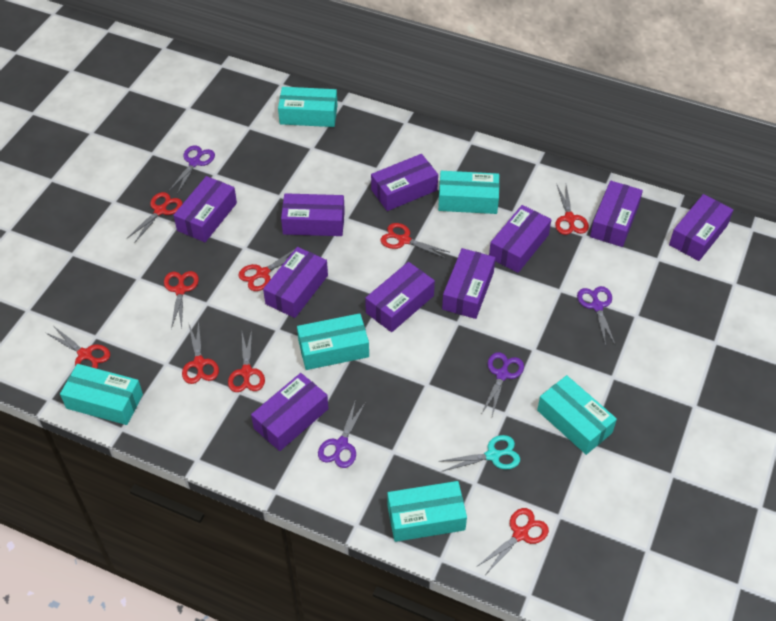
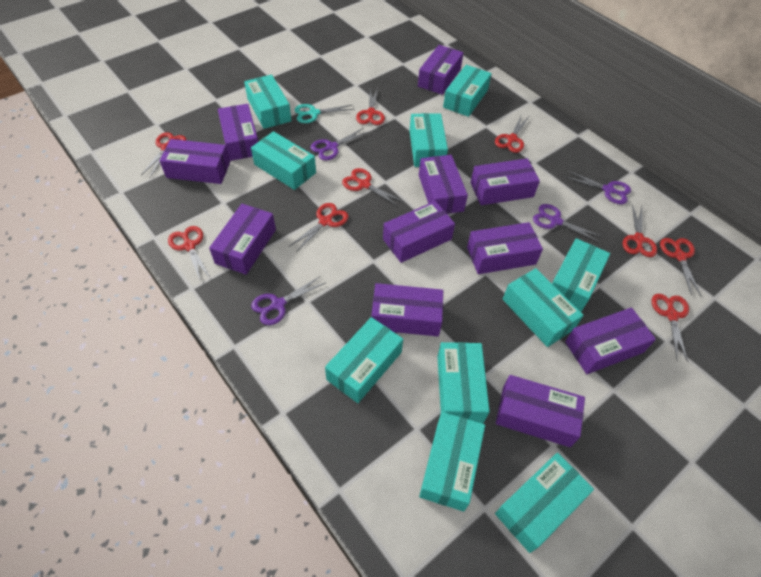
purple box: 10 -> 11
turquoise box: 6 -> 10

